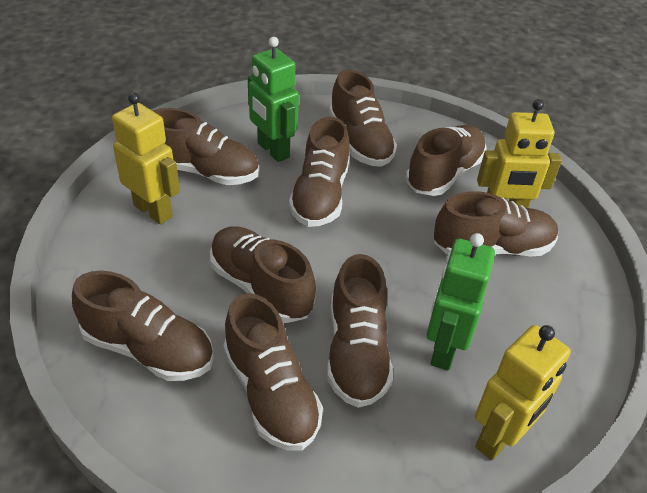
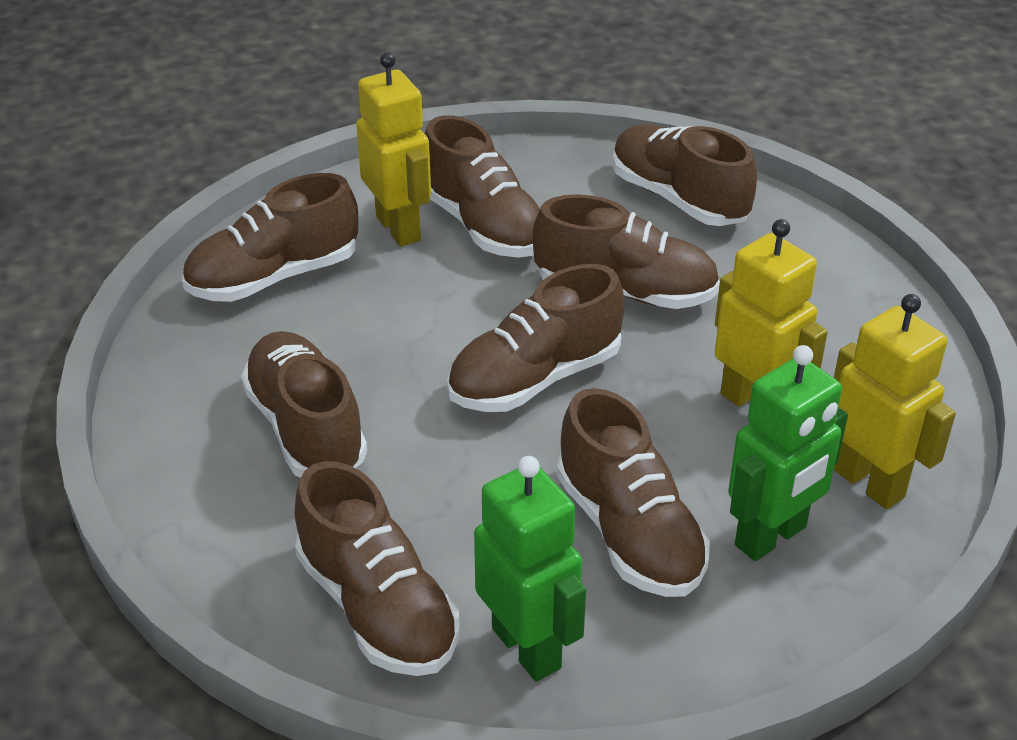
brown shoe: 9 -> 8

